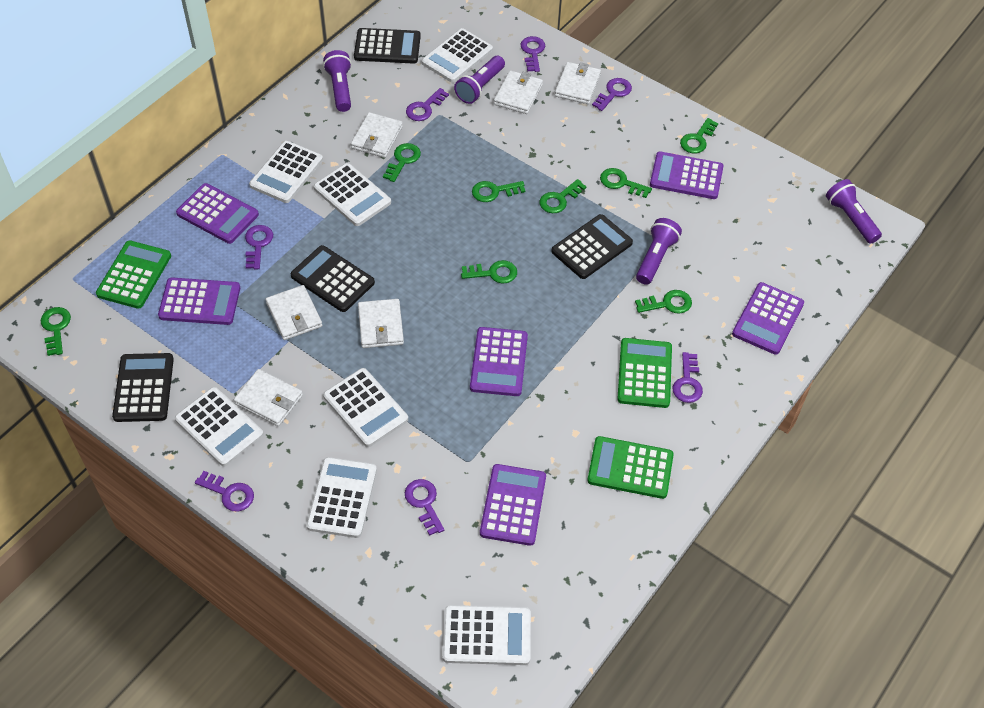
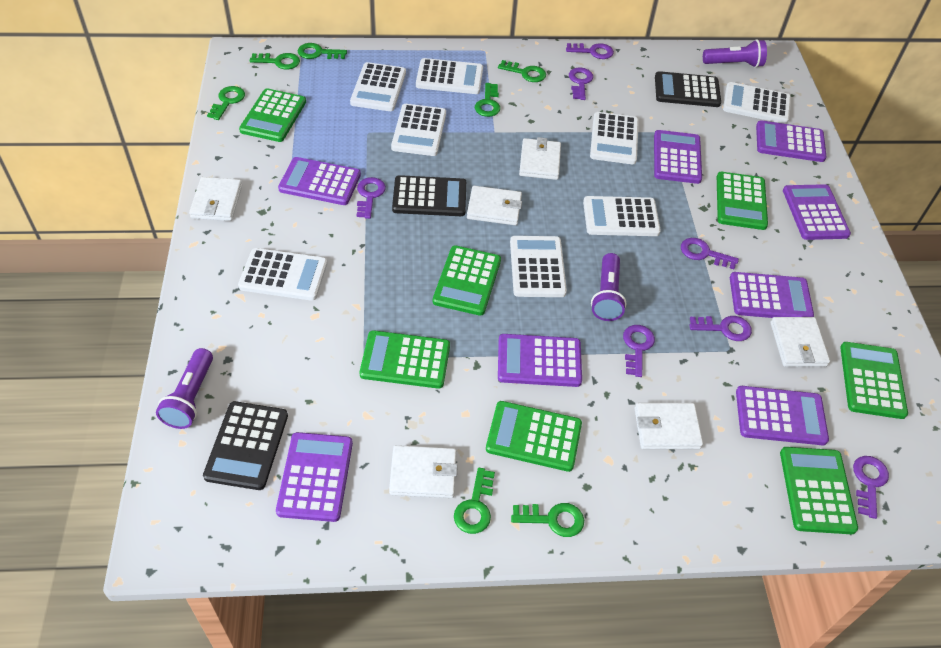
black calculator: 4 -> 3
green calculator: 3 -> 7
green key: 8 -> 7
purple calculator: 6 -> 8
purple flashlight: 4 -> 3
white calculator: 7 -> 8

